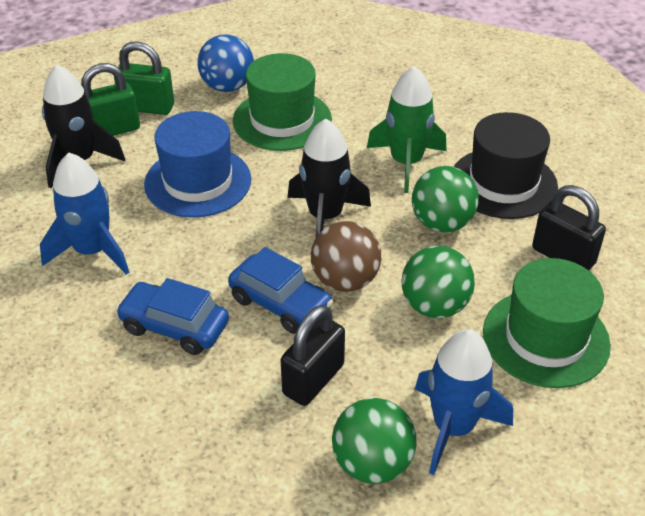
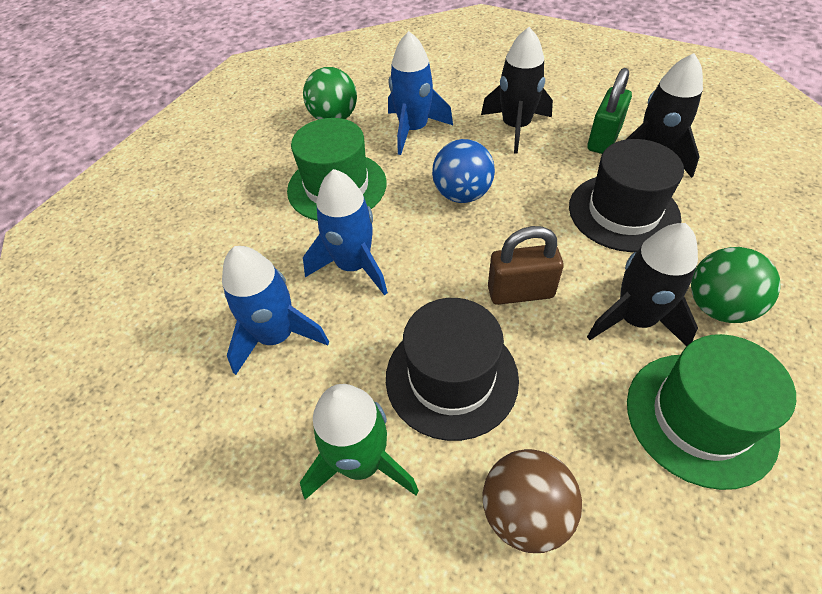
black hat: 1 -> 2
black padlock: 2 -> 0
black rocket: 2 -> 3
blue car: 2 -> 0
blue hat: 1 -> 0
blue rocket: 2 -> 3
brown padlock: 0 -> 1
green ball: 3 -> 2
green padlock: 2 -> 1

